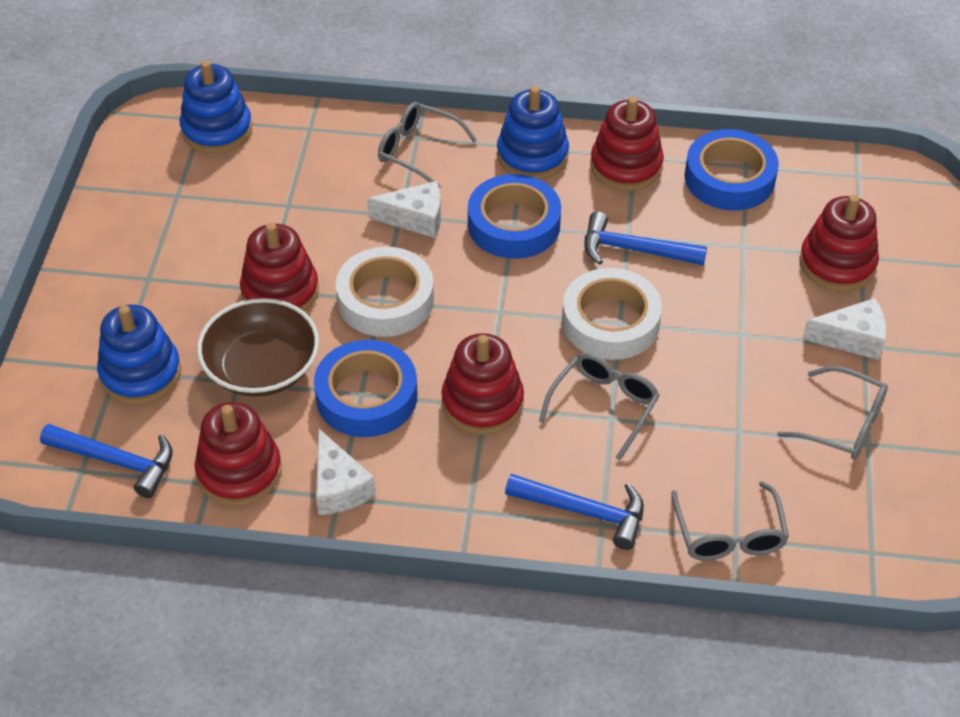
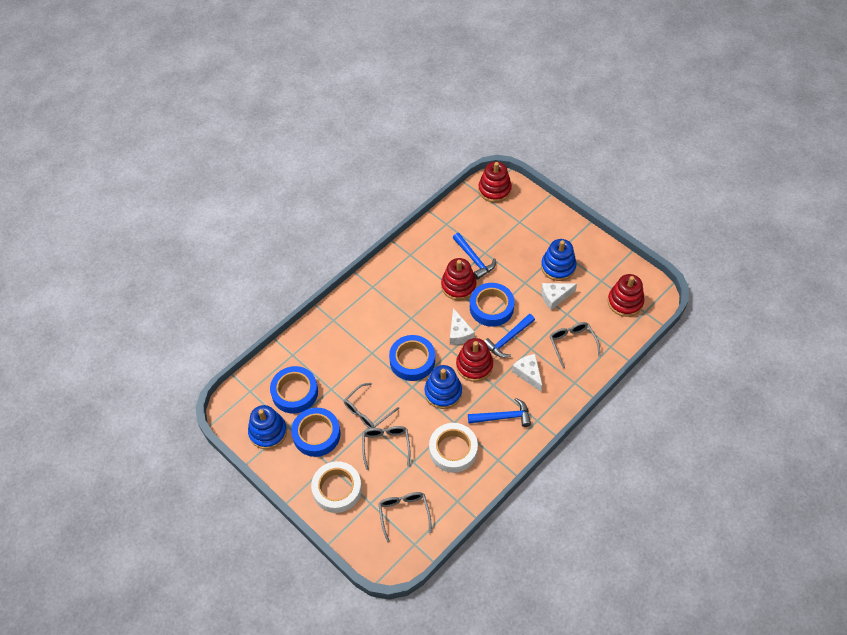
blue tape: 3 -> 4
brown bowl: 1 -> 0
red stacking toy: 5 -> 4

